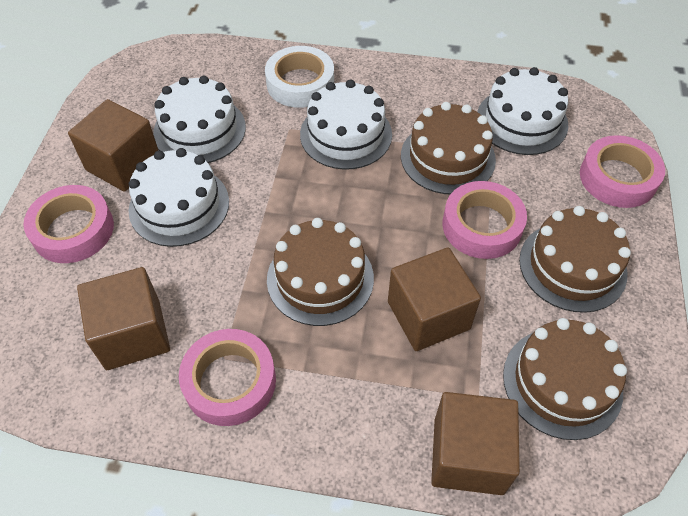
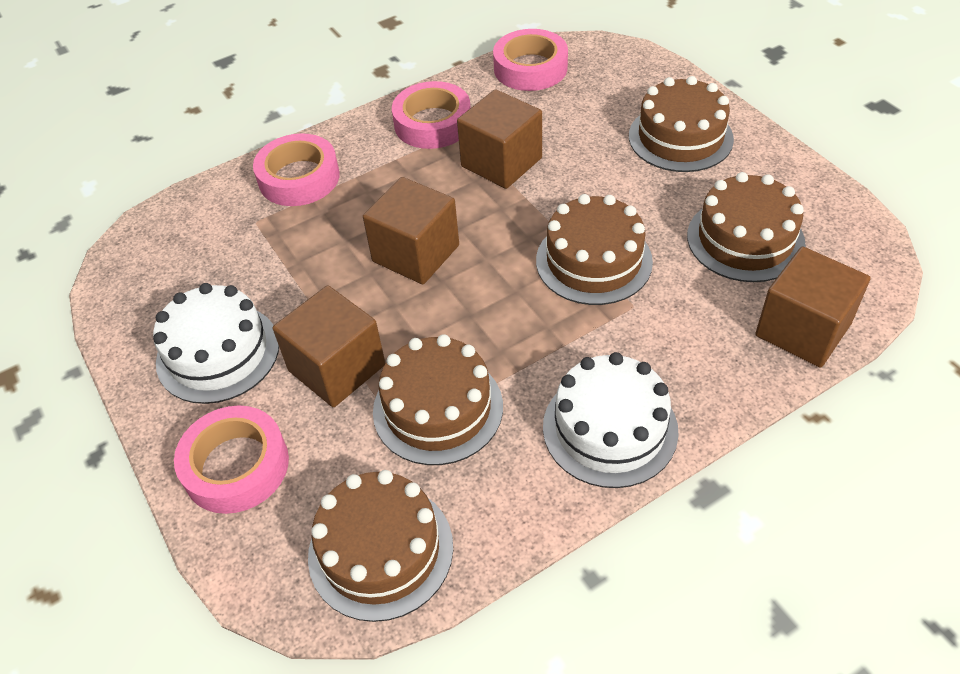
brown cake: 4 -> 5
white cake: 4 -> 2
white tape: 1 -> 0

